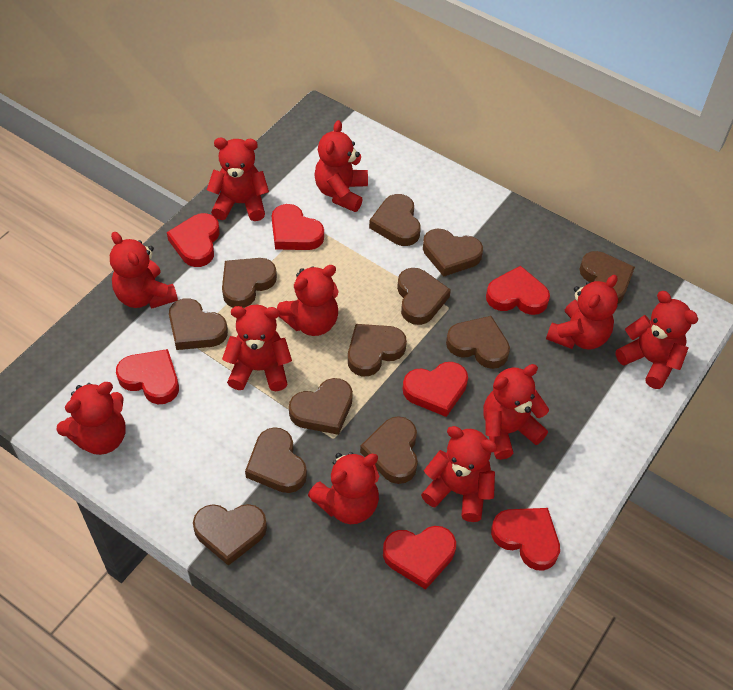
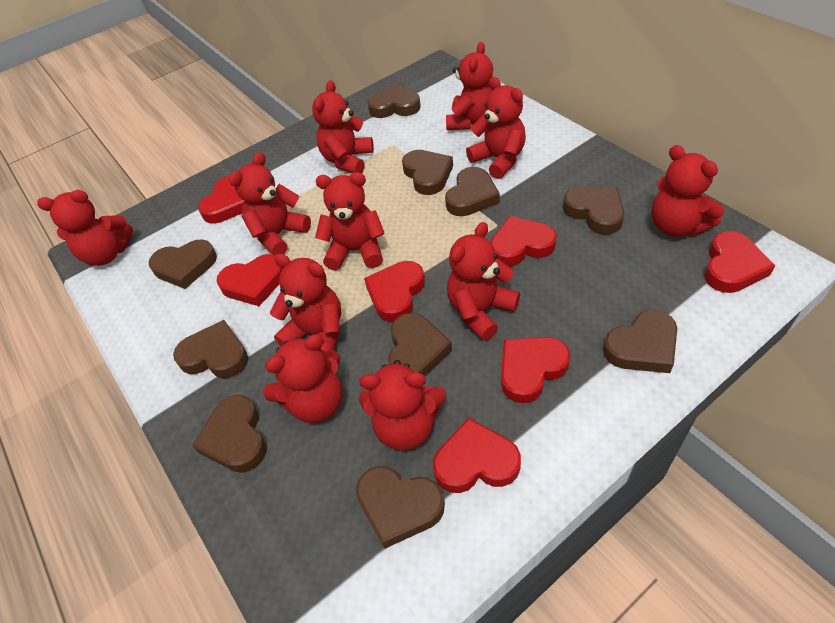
brown heart: 12 -> 10

